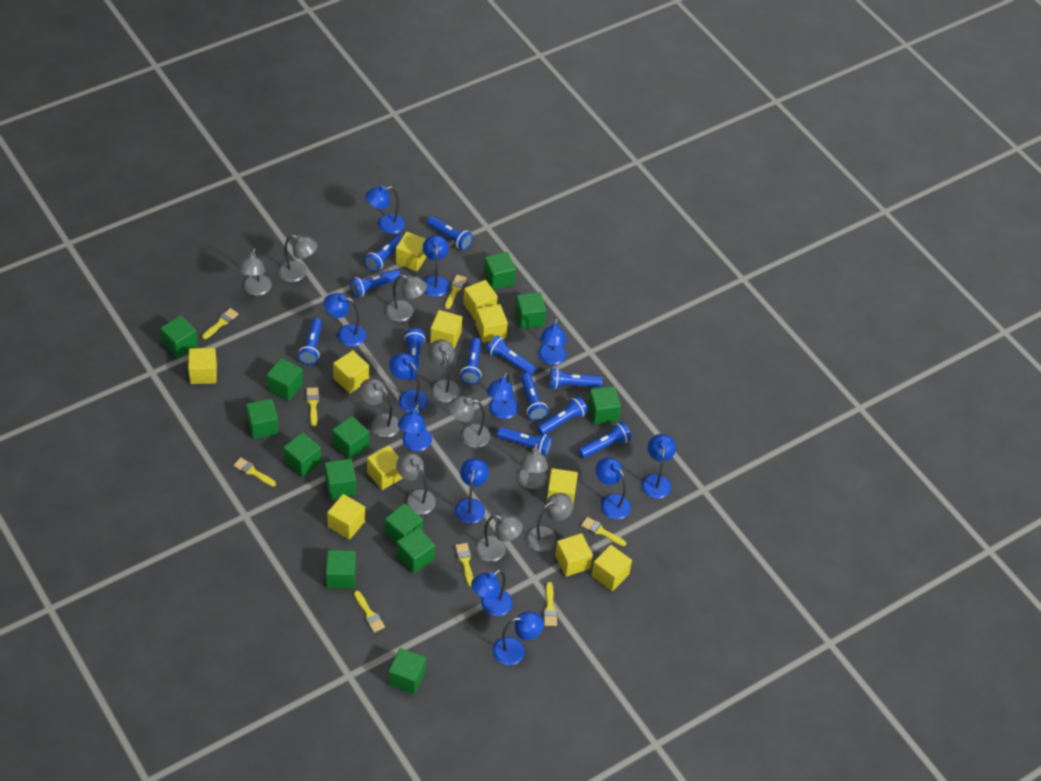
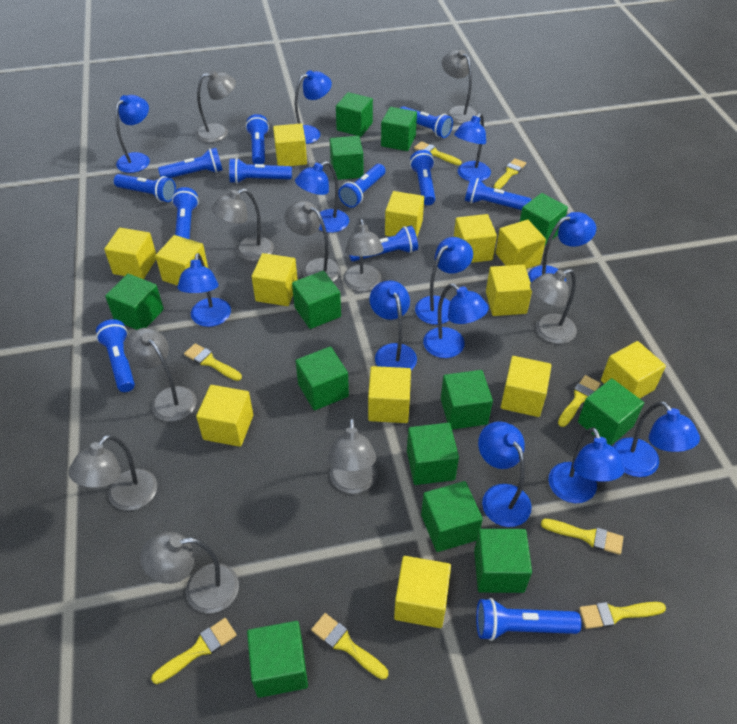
yellow cube: 11 -> 13

